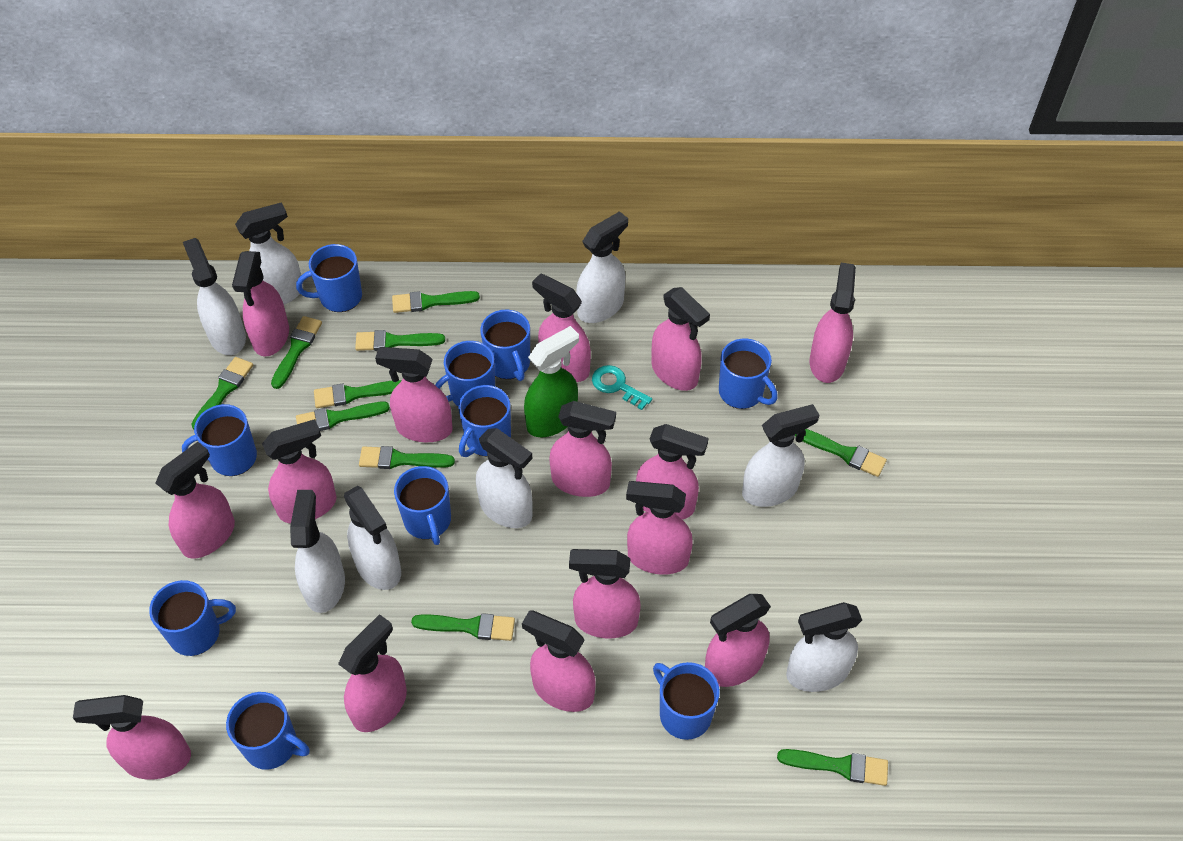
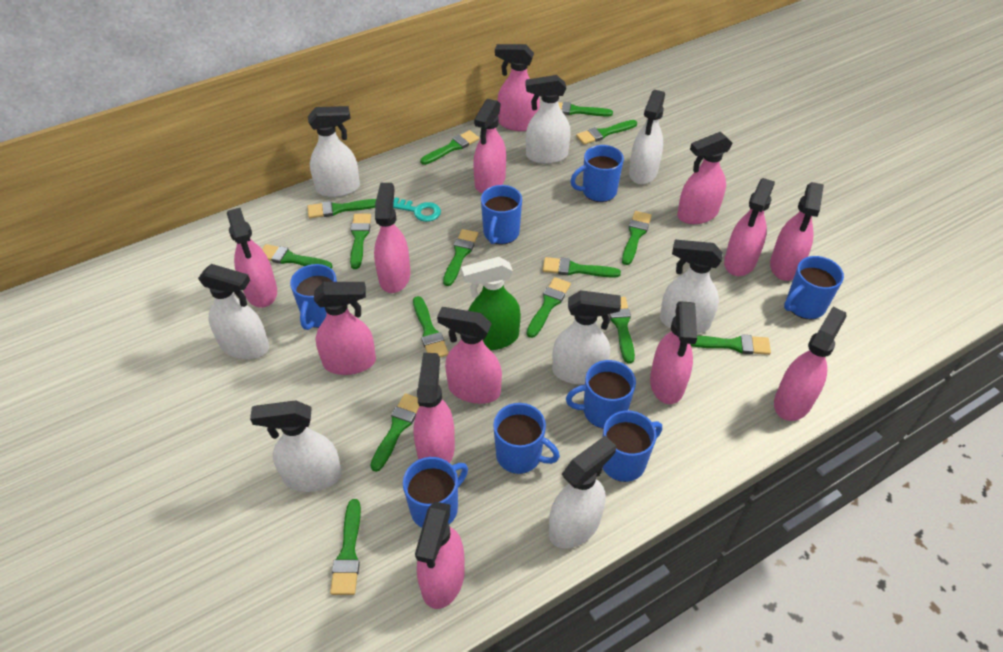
blue mug: 10 -> 8
green brush: 10 -> 15
pink spray bottle: 15 -> 13

